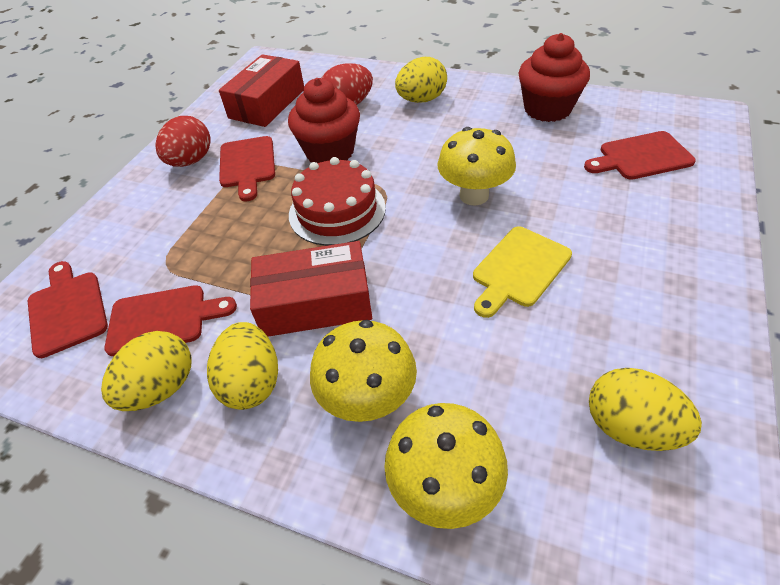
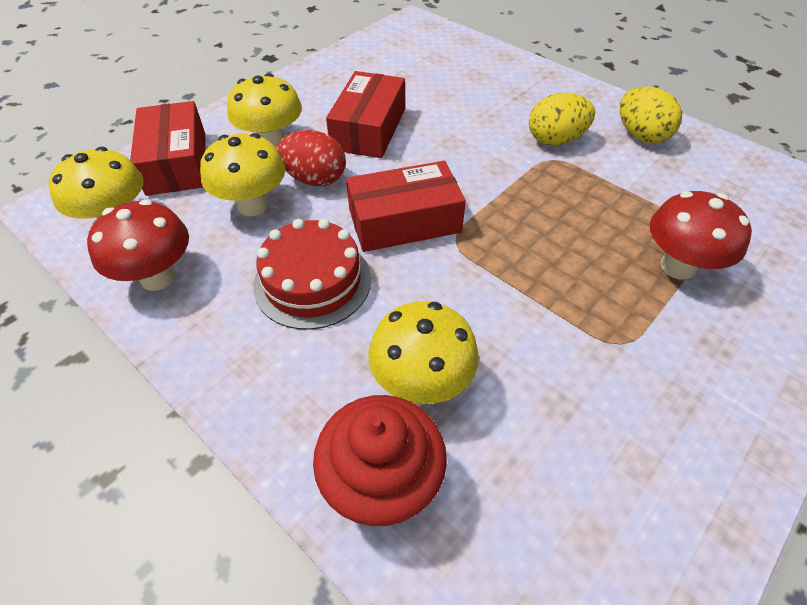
red box: 2 -> 3
red cupcake: 2 -> 1
red cutting board: 4 -> 0
red egg: 2 -> 1
red mushroom: 0 -> 2
yellow cutting board: 1 -> 0
yellow egg: 4 -> 2
yellow mushroom: 3 -> 4

